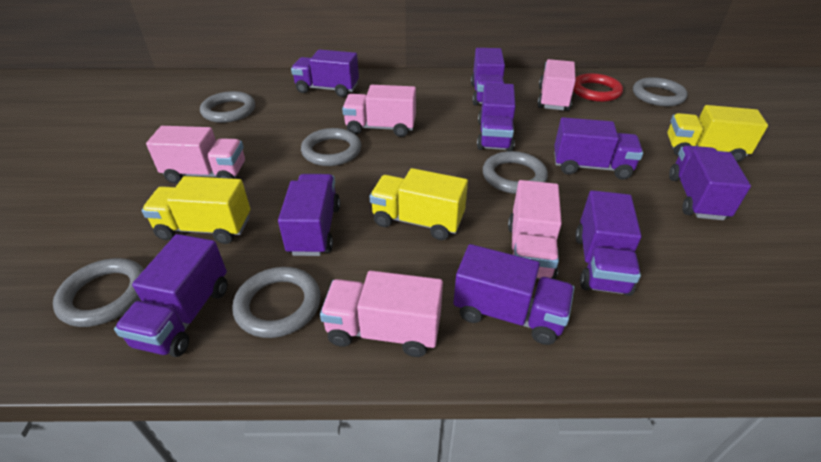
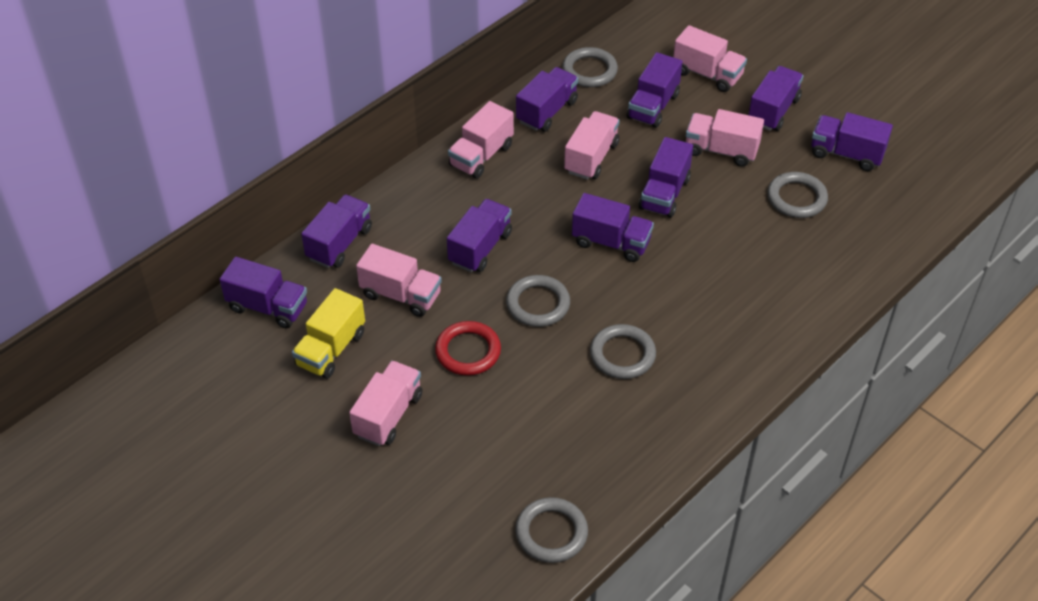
grey ring: 6 -> 5
pink truck: 5 -> 6
yellow truck: 3 -> 1

